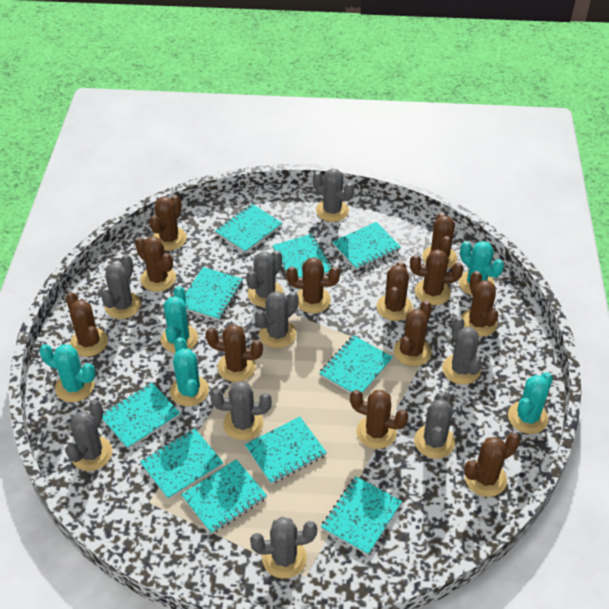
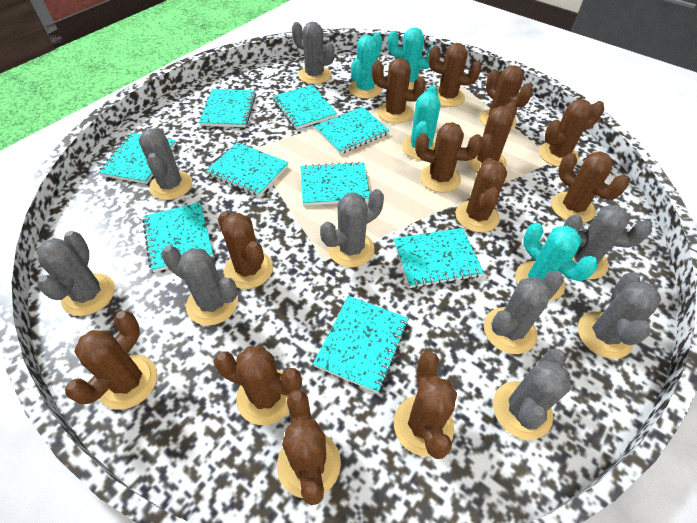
brown cactus: 12 -> 13
turquoise cactus: 5 -> 4
turquoise notebook: 10 -> 9

